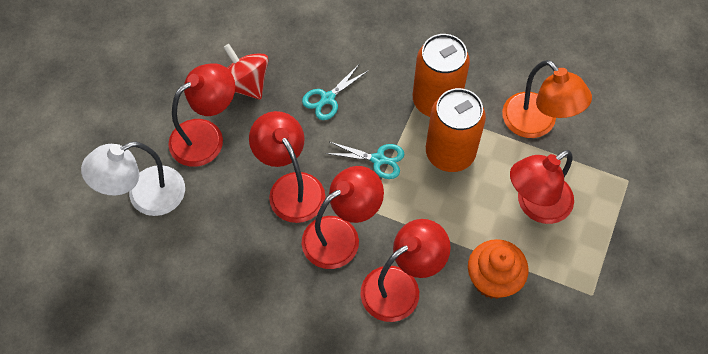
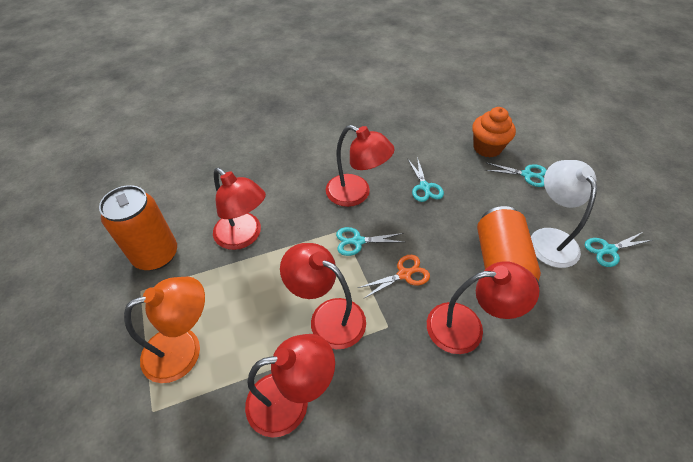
orange scissors: 0 -> 1
red spinning top: 1 -> 0
turquoise scissors: 2 -> 4

